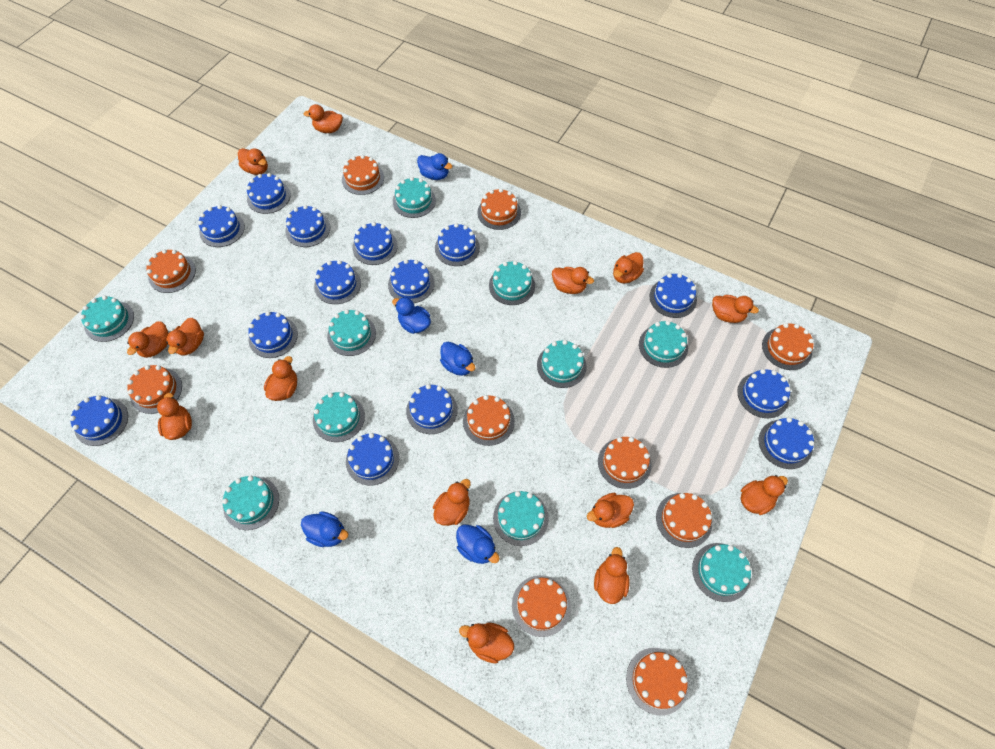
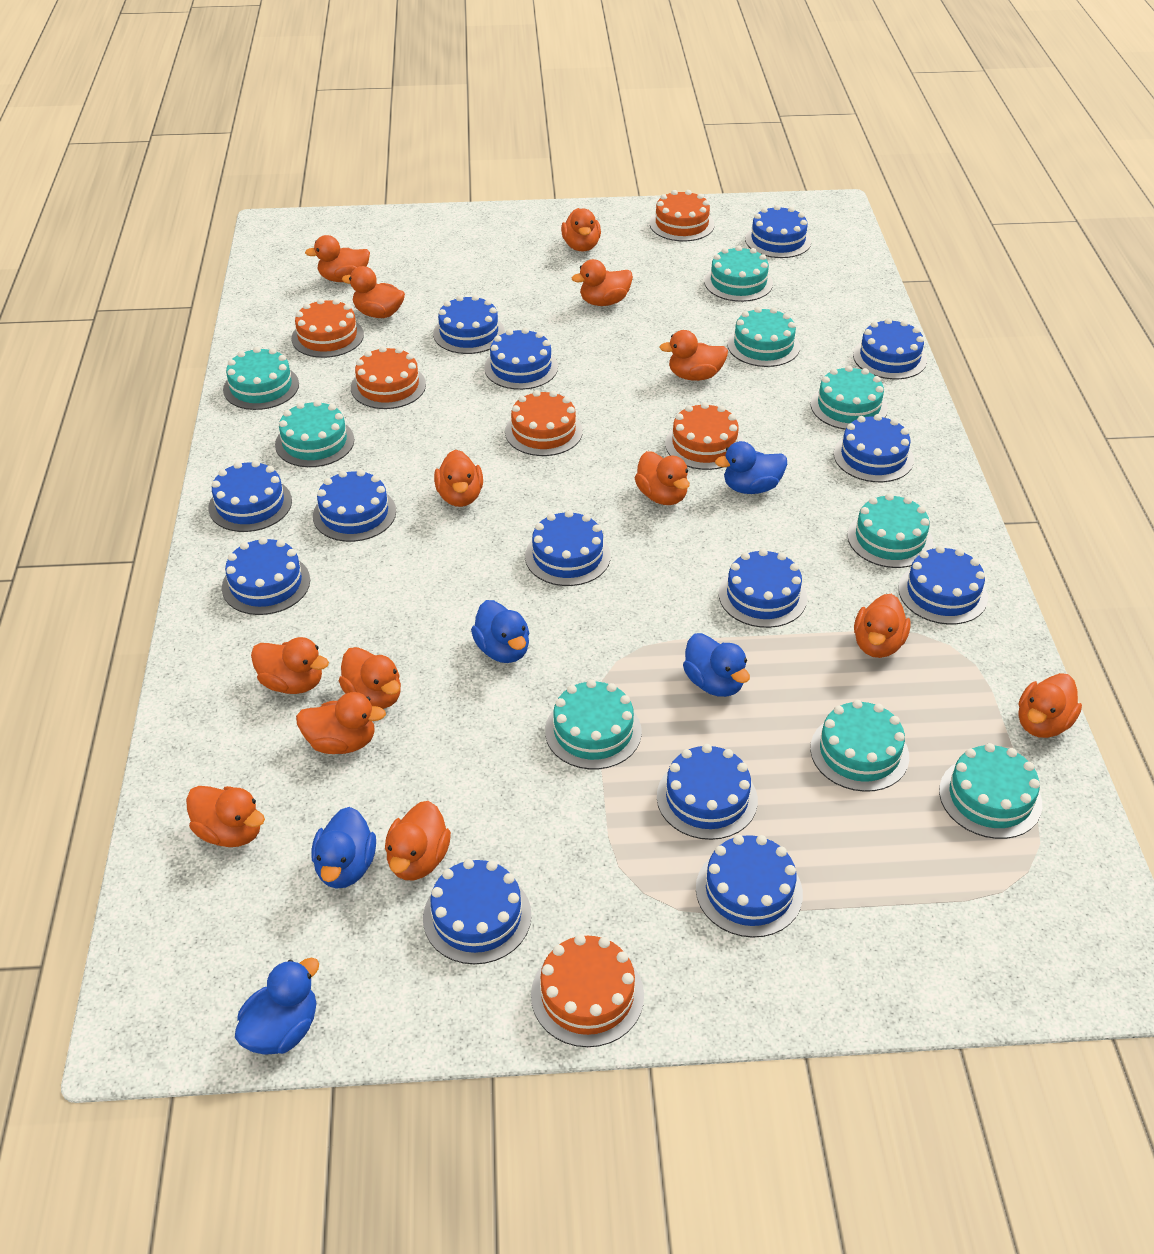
orange cake: 10 -> 6
turquoise cake: 10 -> 9

